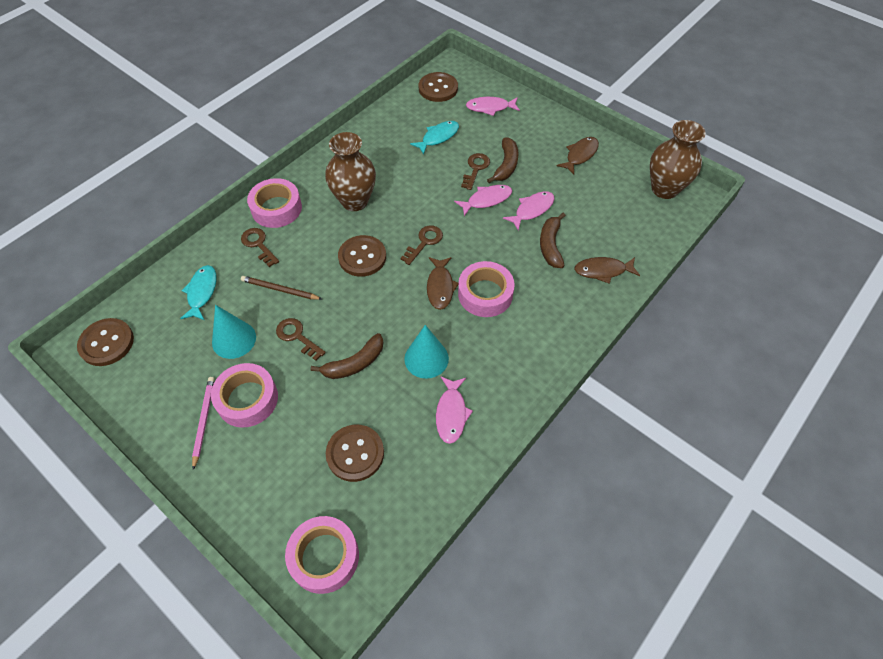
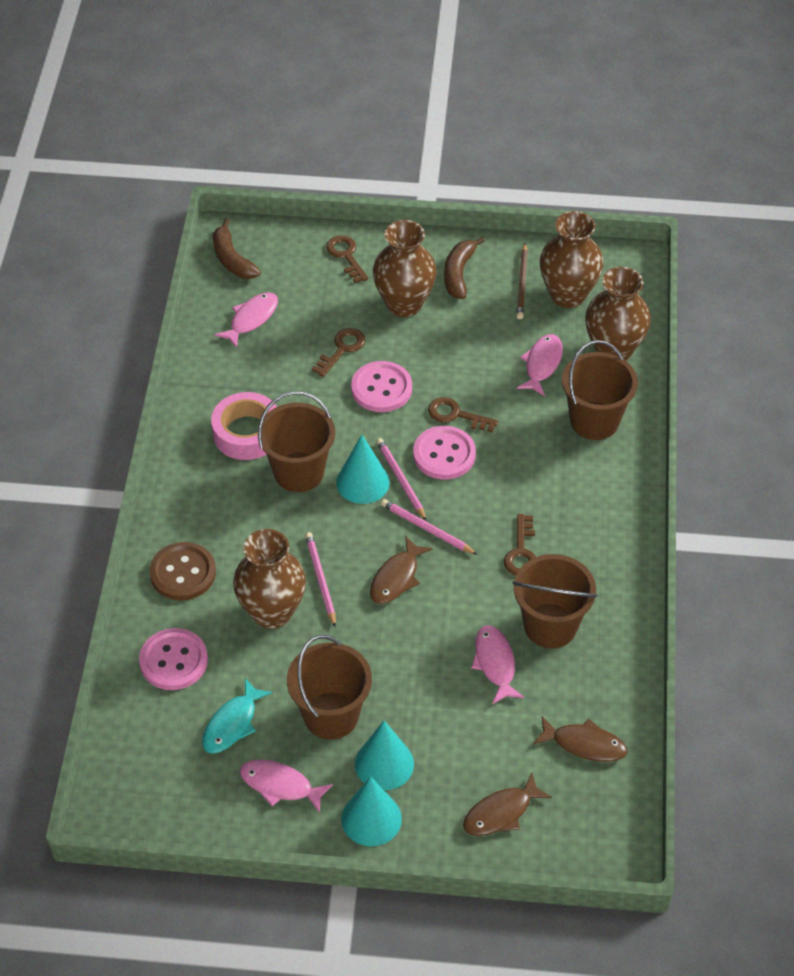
brown banana: 3 -> 2
brown bucket: 0 -> 4
brown button: 4 -> 1
brown vase: 2 -> 4
pink button: 0 -> 3
pink pencil: 1 -> 3
pink tape: 4 -> 1
turquoise cone: 2 -> 3
turquoise fish: 2 -> 1

